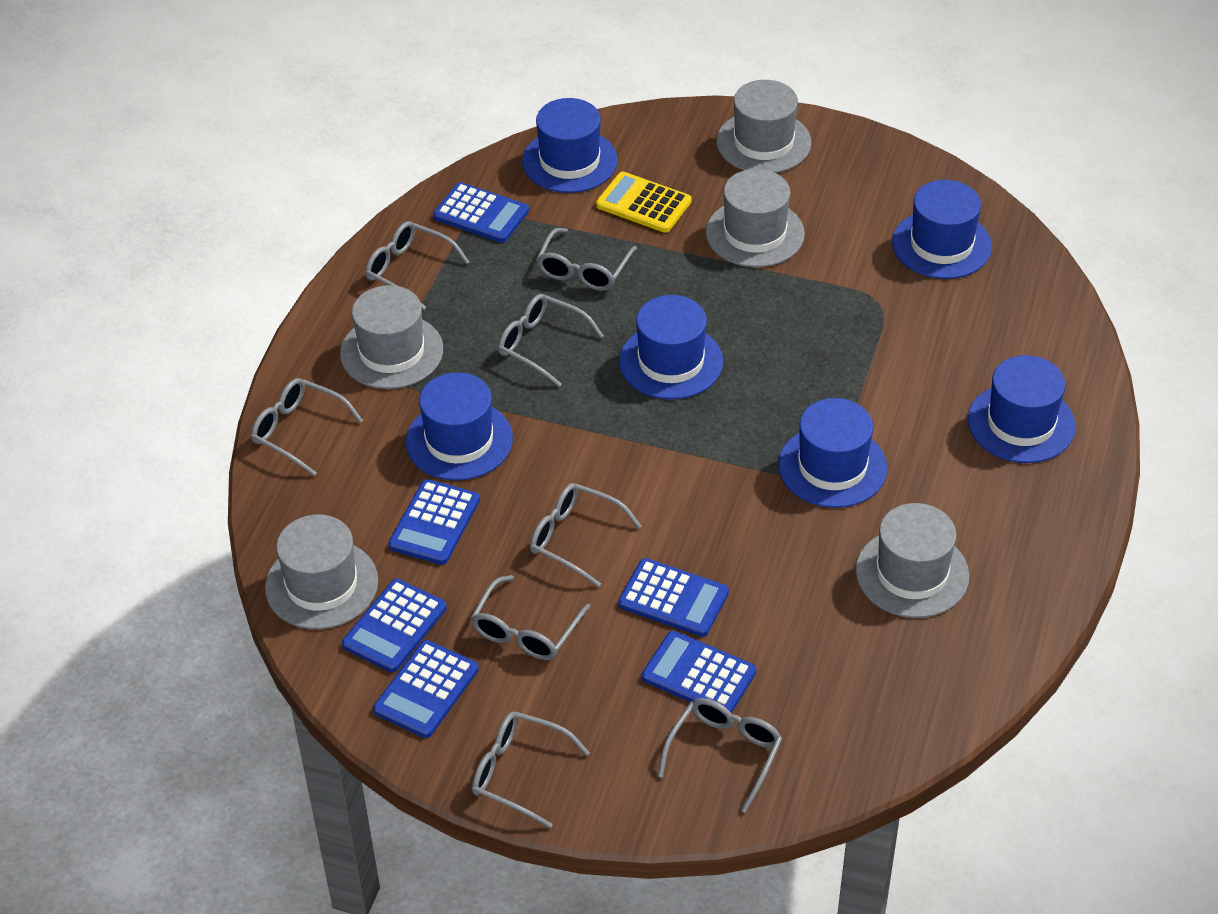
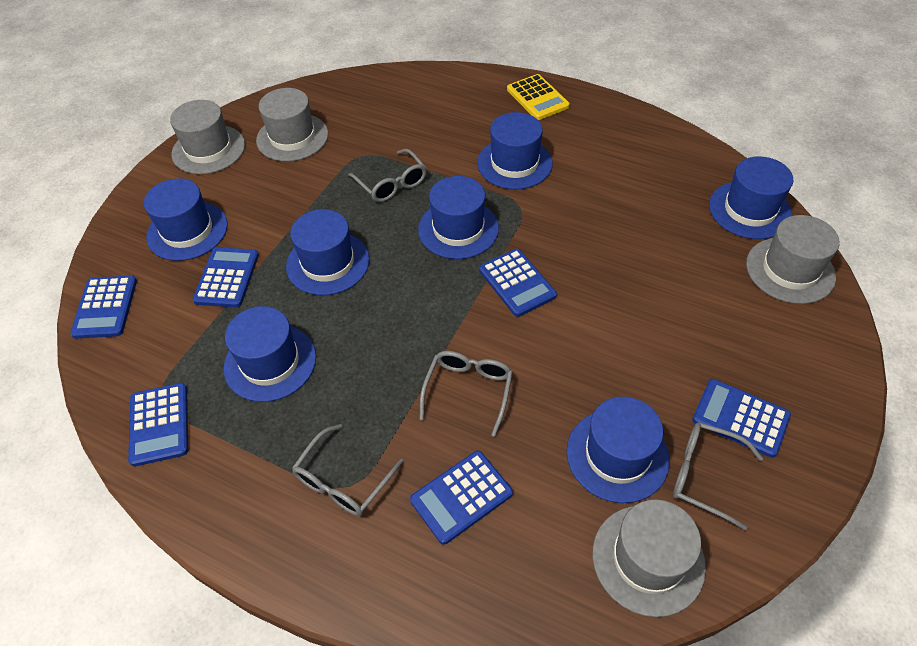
blue hat: 6 -> 7
grey glasses: 8 -> 4
grey hat: 5 -> 4

